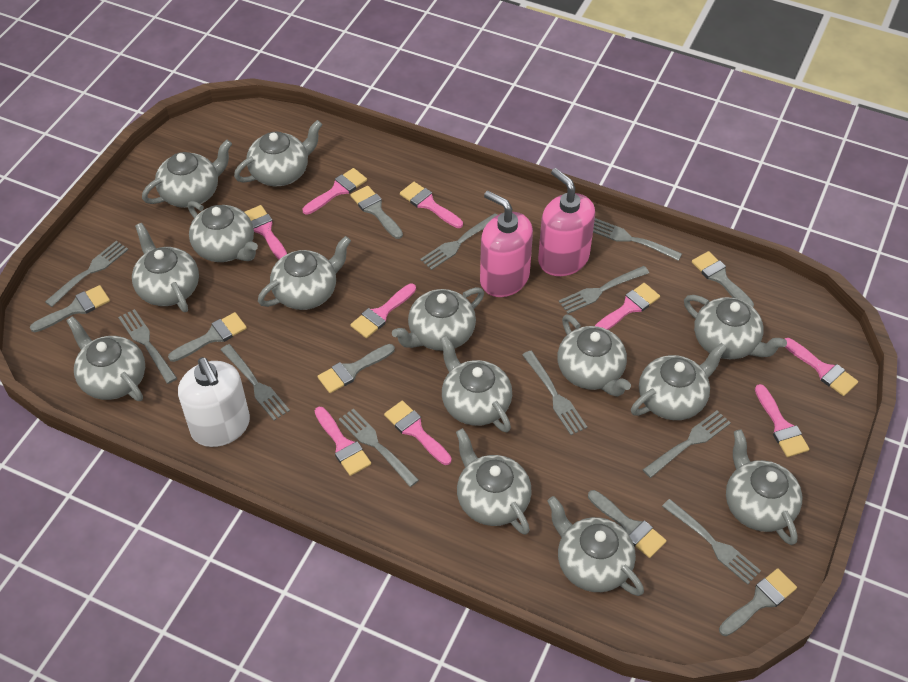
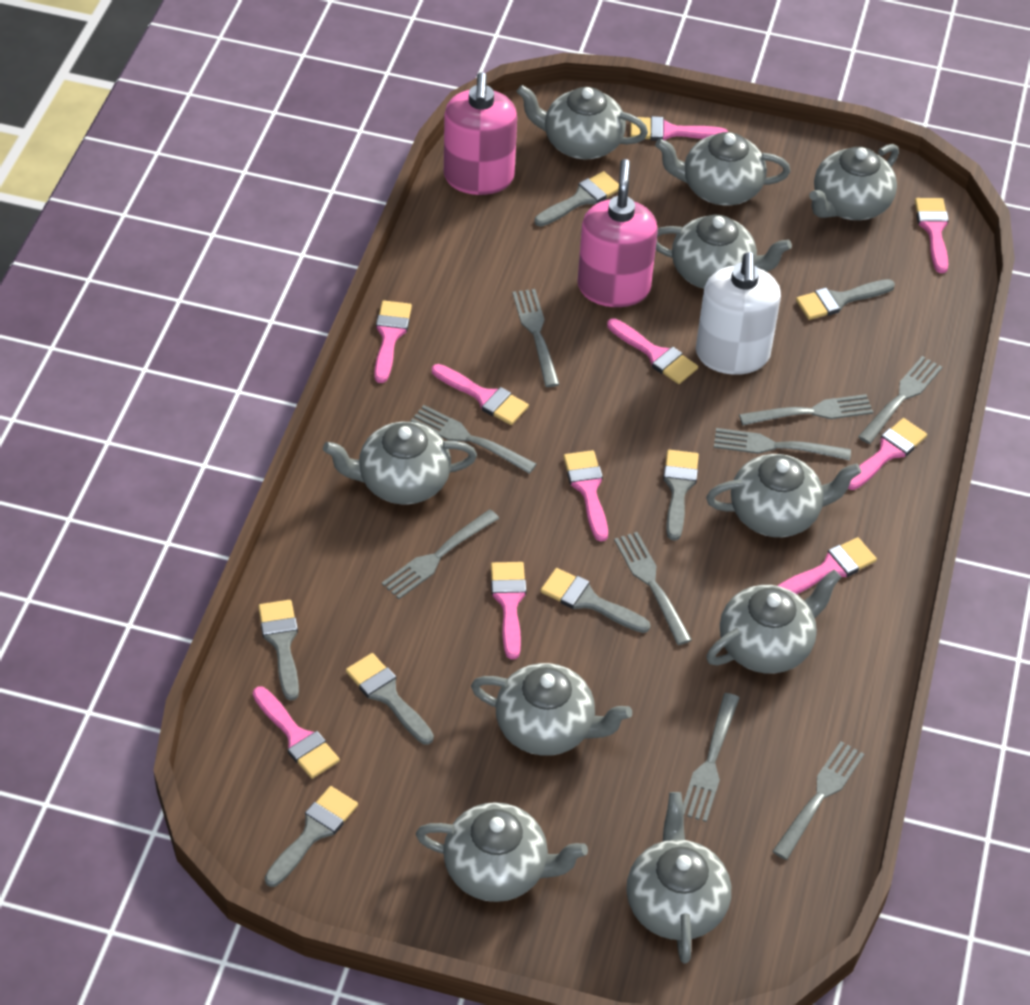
grey fork: 10 -> 9
grey teapot: 14 -> 10
pink brush: 9 -> 10

